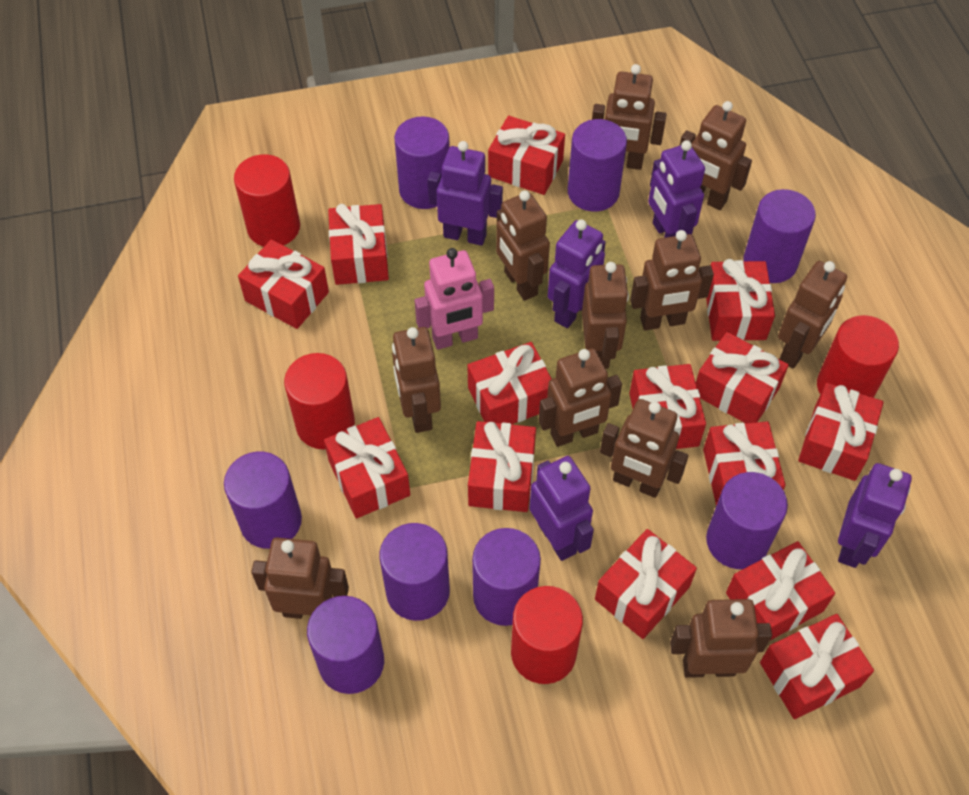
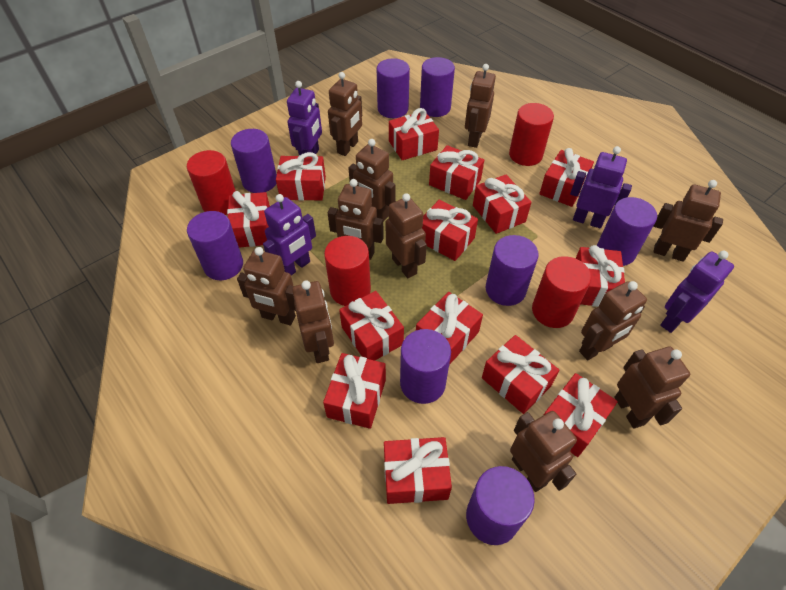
pink robot: 1 -> 0
purple robot: 5 -> 4

